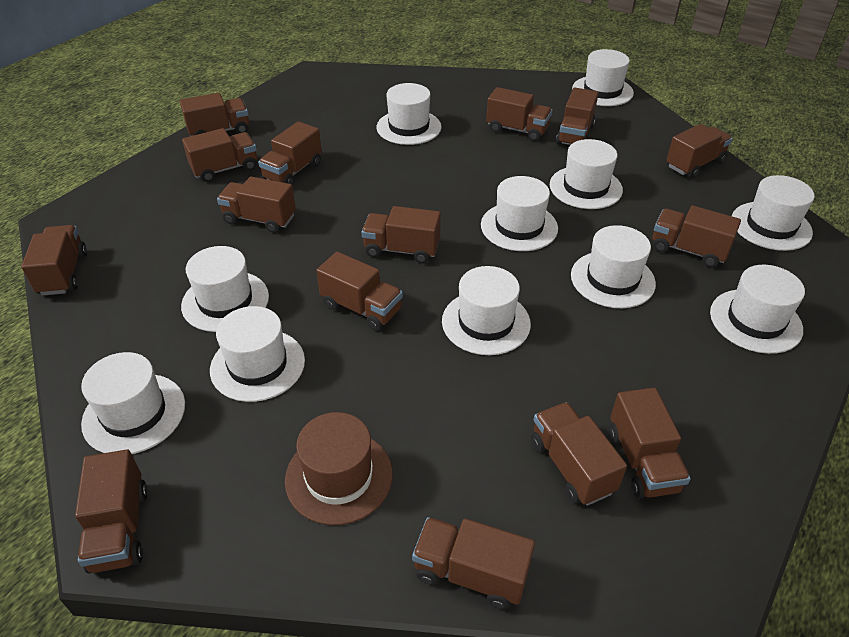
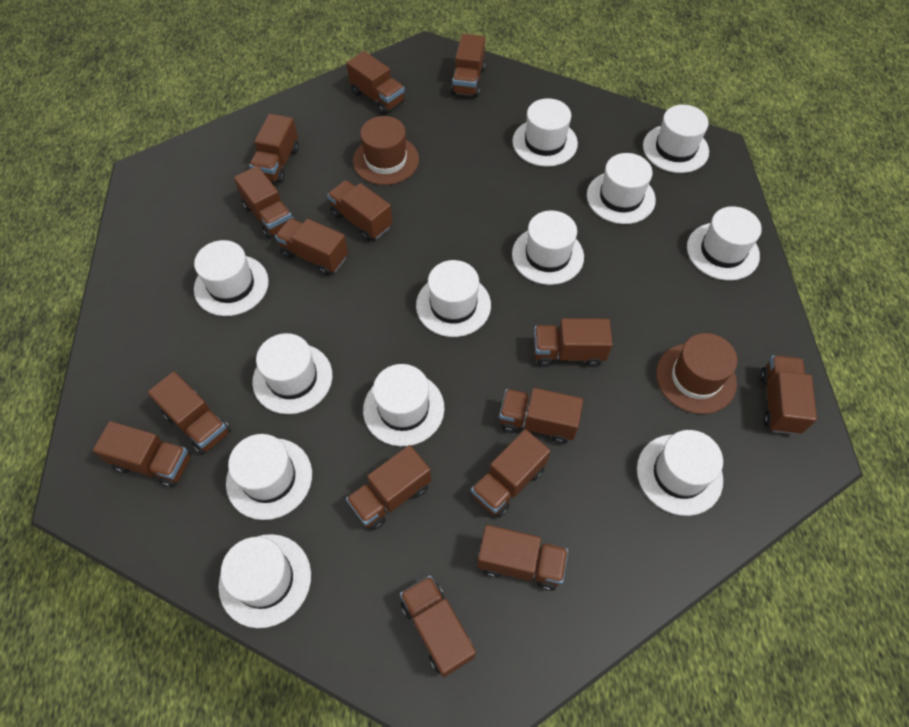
brown hat: 1 -> 2
white hat: 11 -> 12

